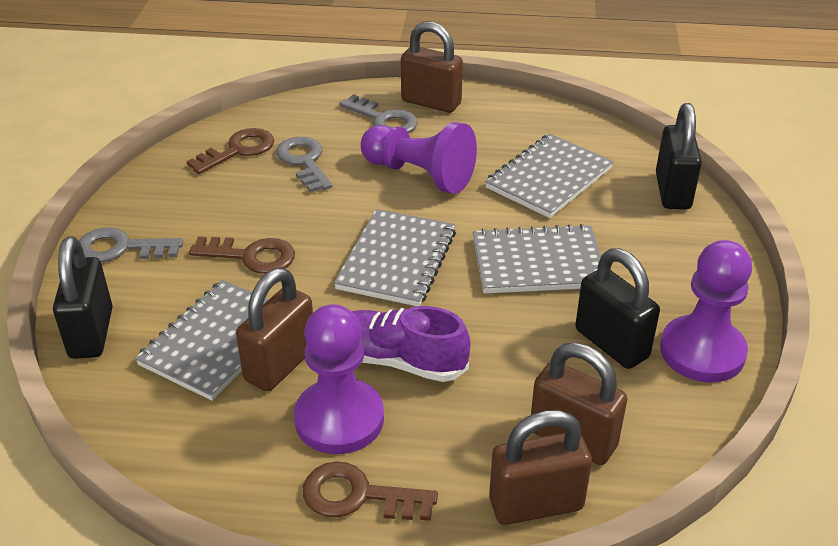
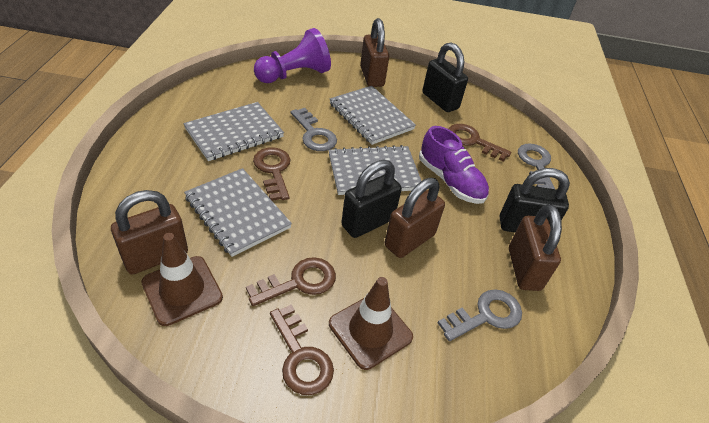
brown key: 3 -> 4
brown traffic cone: 0 -> 2
purple pawn: 3 -> 1

